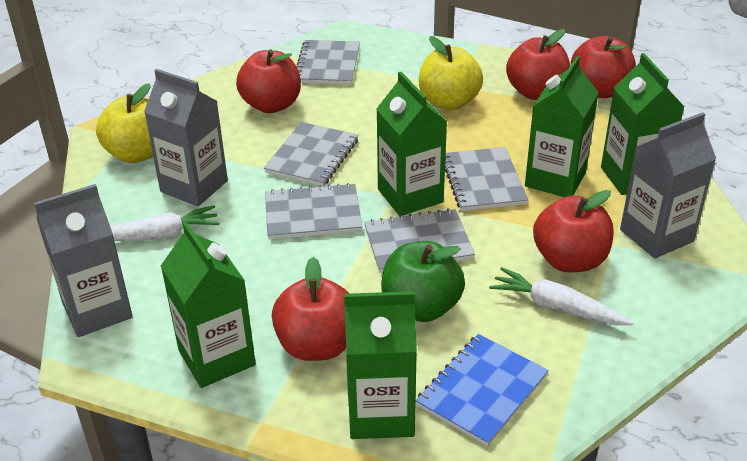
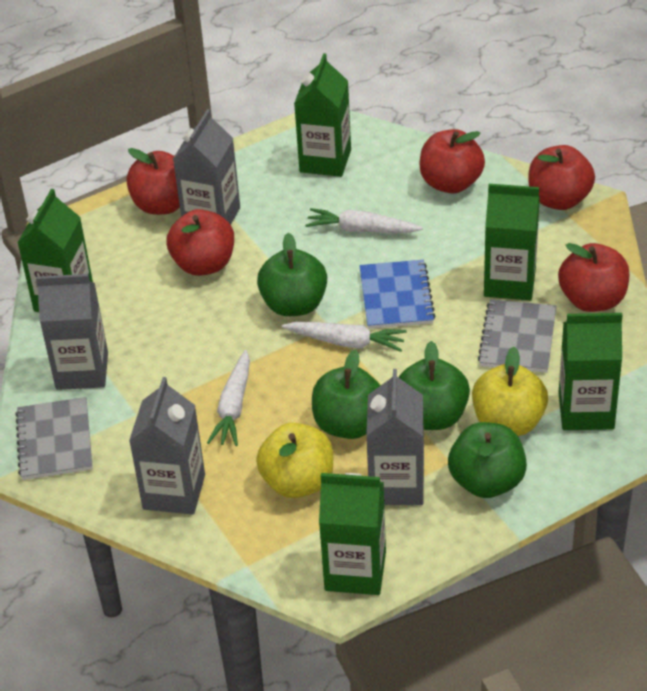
green apple: 1 -> 4
grey carton: 3 -> 4
grey notebook: 5 -> 2
white carrot: 2 -> 3

